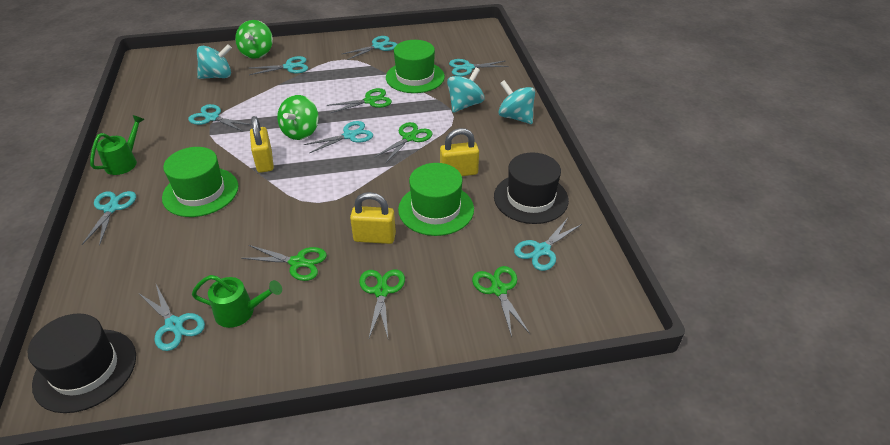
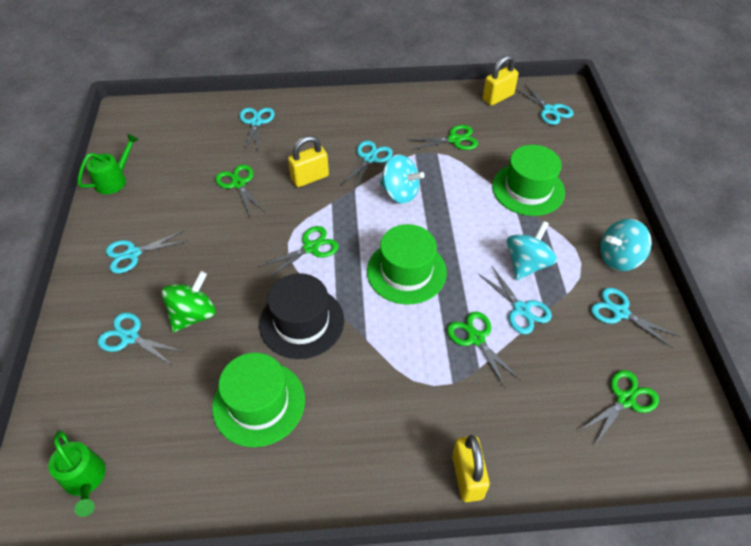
black hat: 2 -> 1
green spinning top: 2 -> 1
turquoise scissors: 8 -> 7

